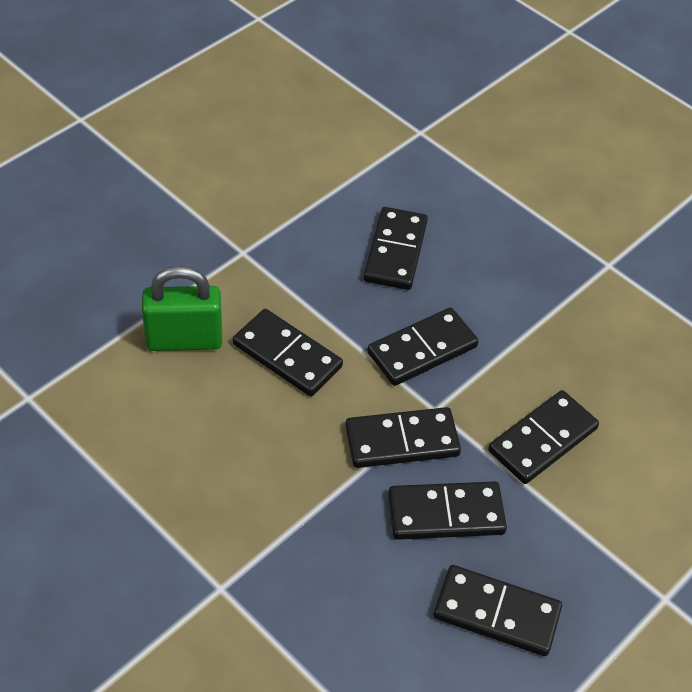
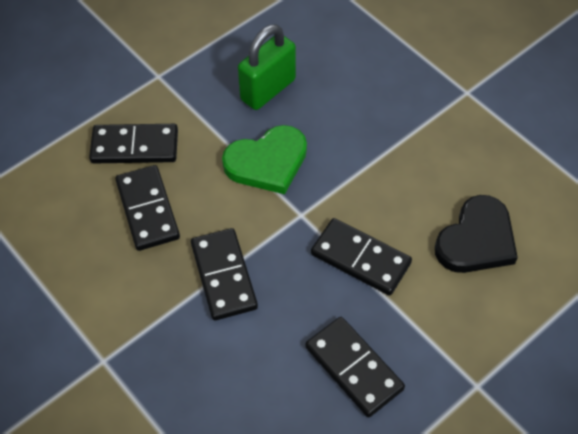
black domino: 7 -> 5
black heart: 0 -> 1
green heart: 0 -> 1

